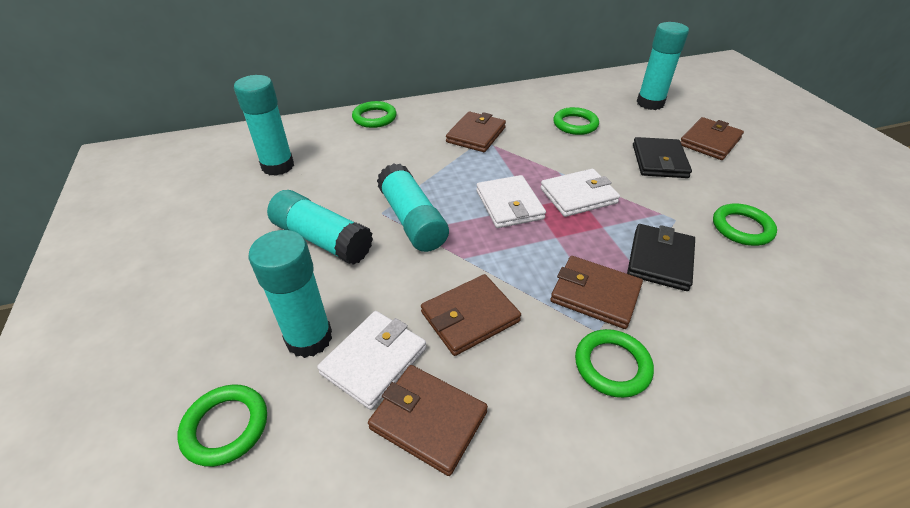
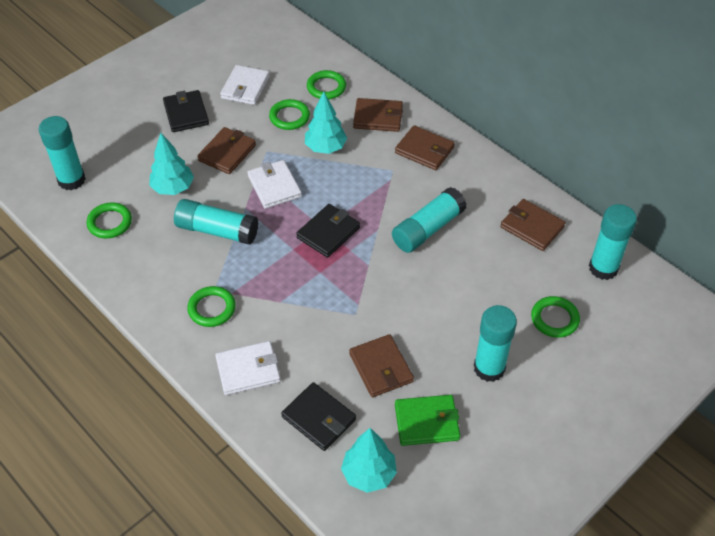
black wallet: 2 -> 3
green wallet: 0 -> 1
turquoise tree: 0 -> 3

